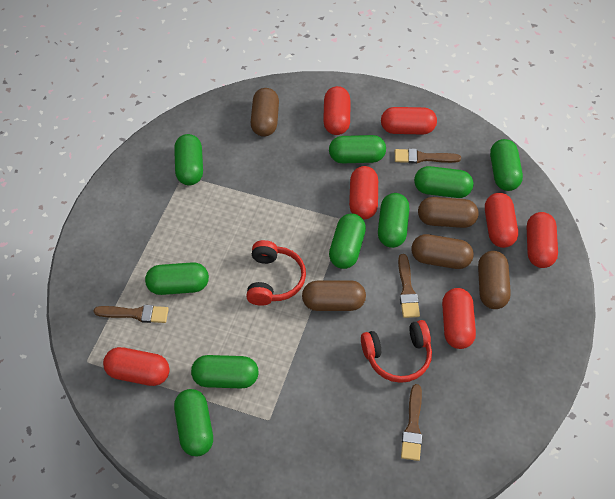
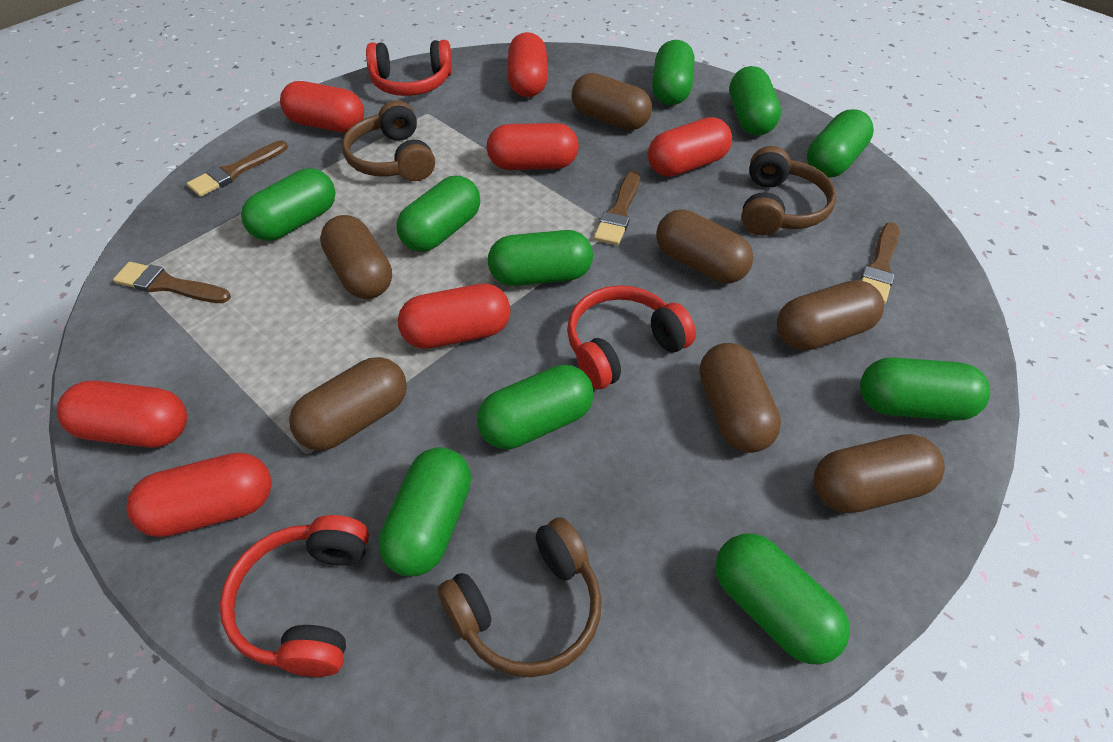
brown capsule: 5 -> 7
brown headphones: 0 -> 3
green capsule: 9 -> 10
red headphones: 2 -> 3

